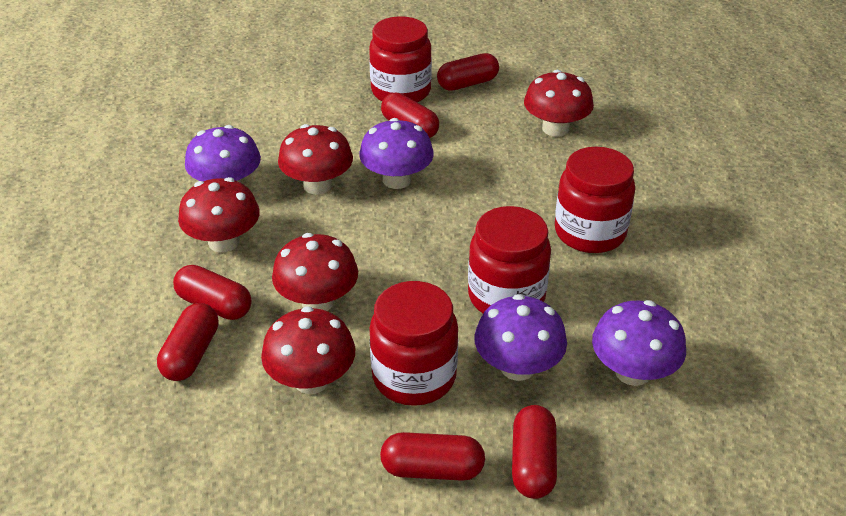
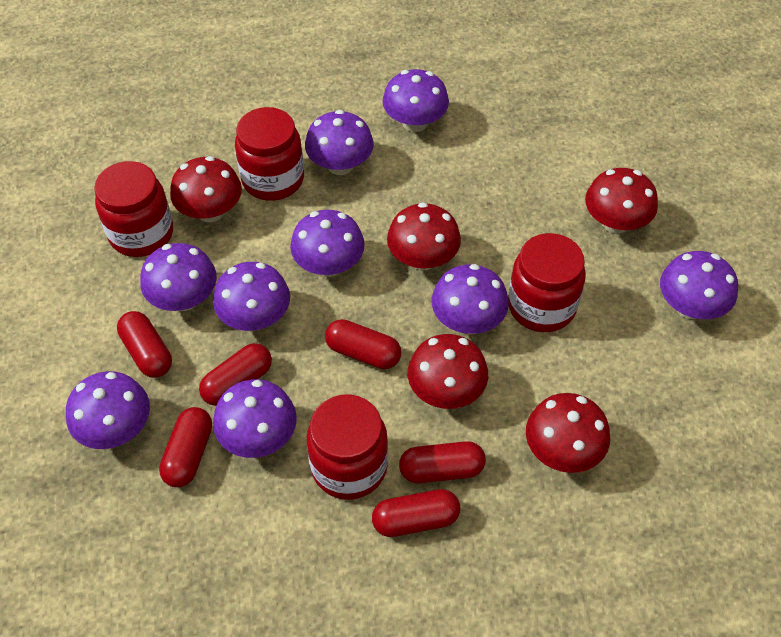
purple mushroom: 4 -> 9

